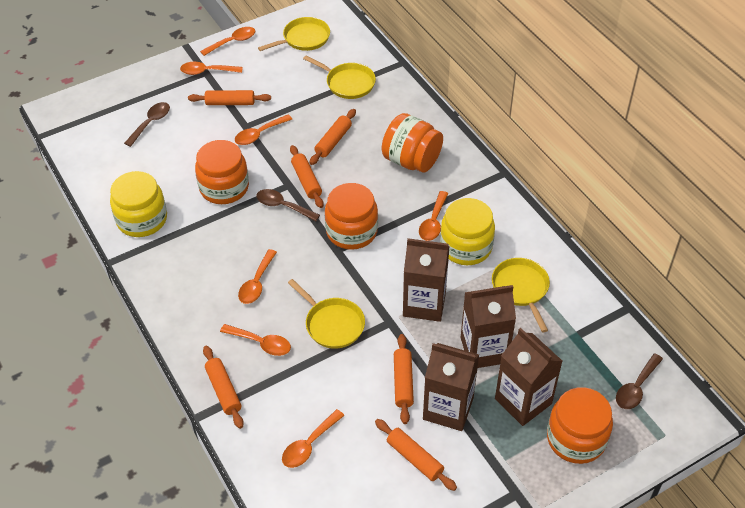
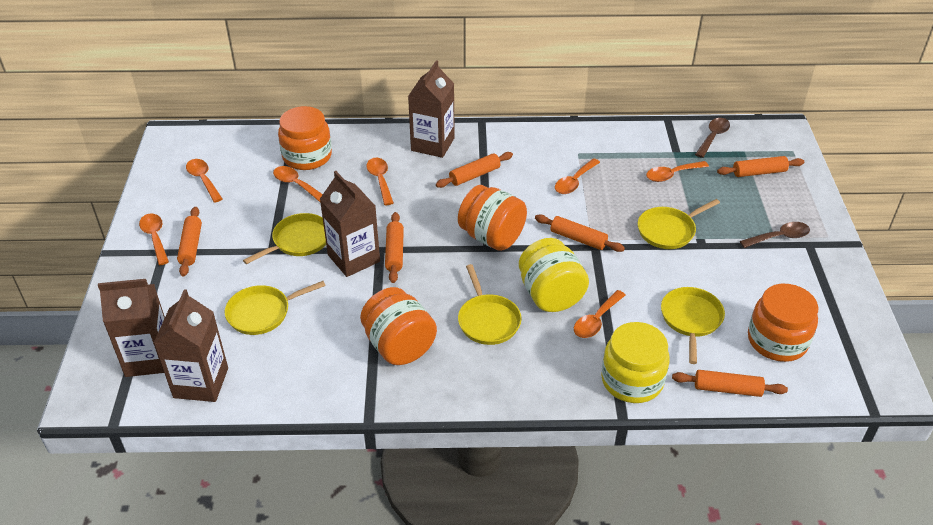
brown spoon: 3 -> 2
yellow pan: 4 -> 5

